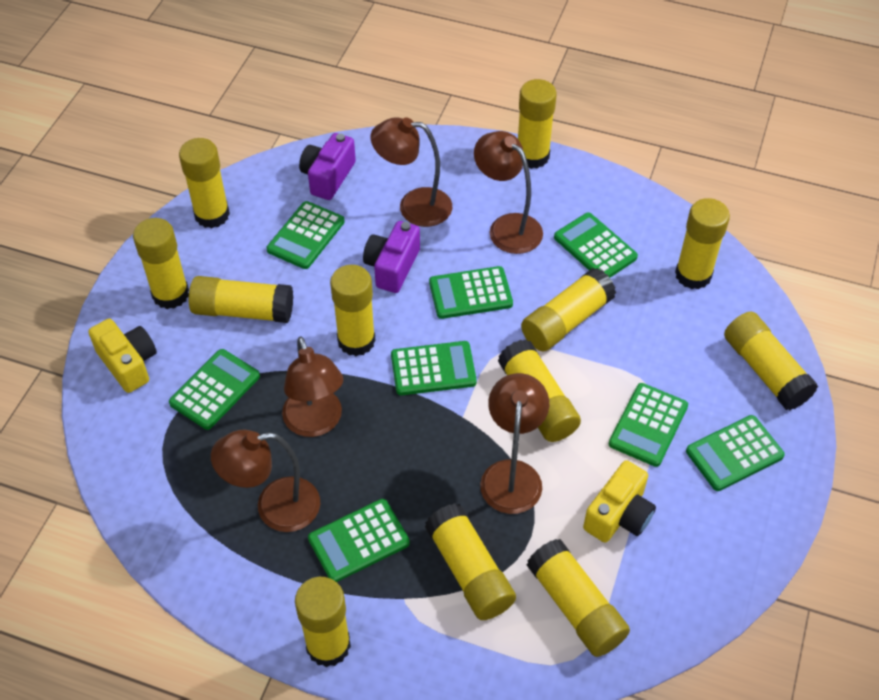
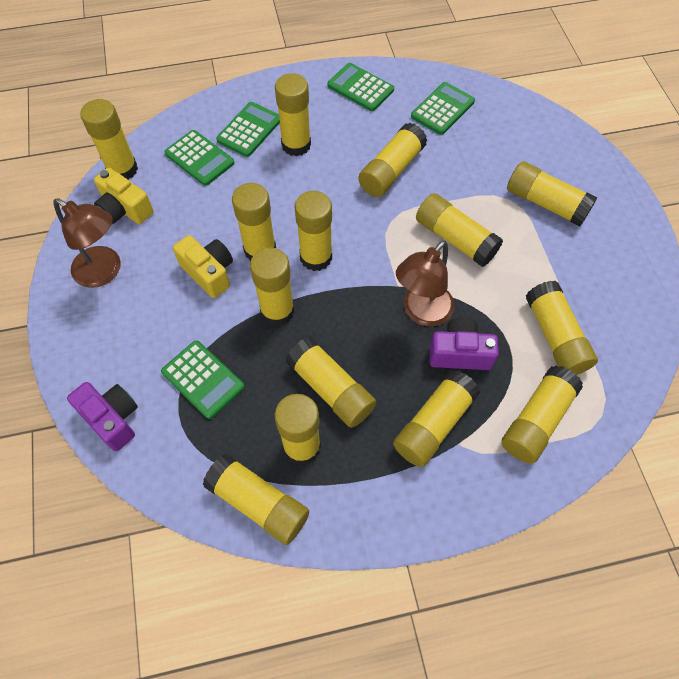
brown lamp: 5 -> 2
green calculator: 8 -> 5
yellow glue stick: 12 -> 14

